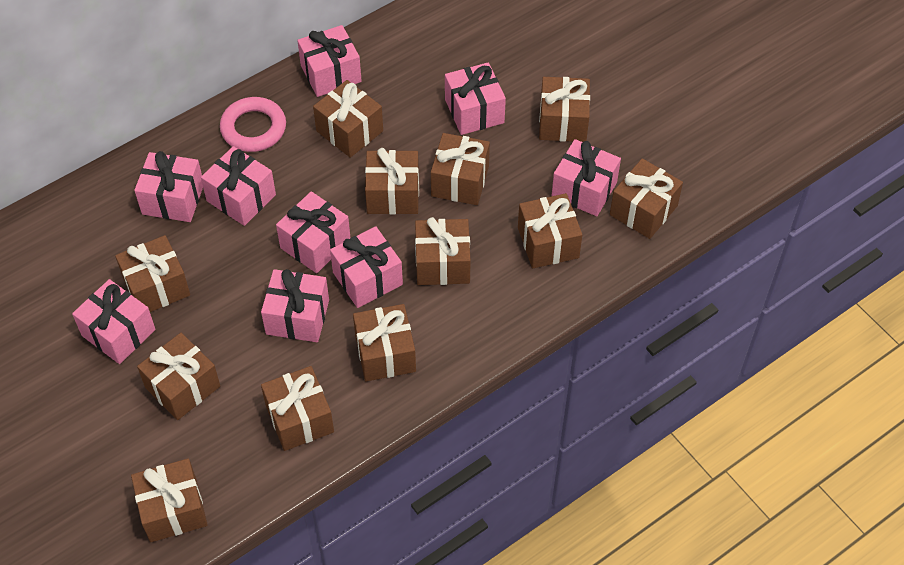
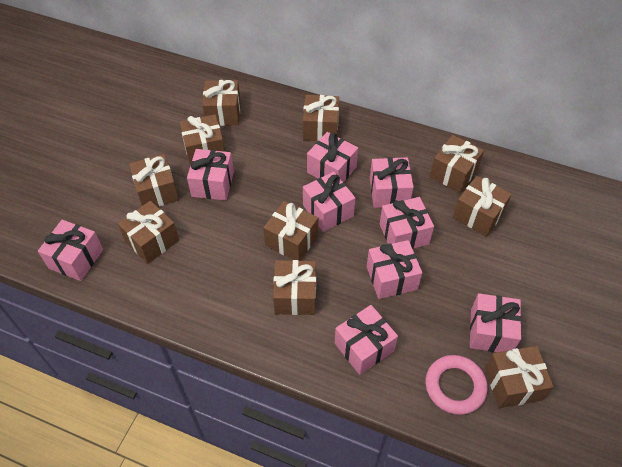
brown gift: 12 -> 10

